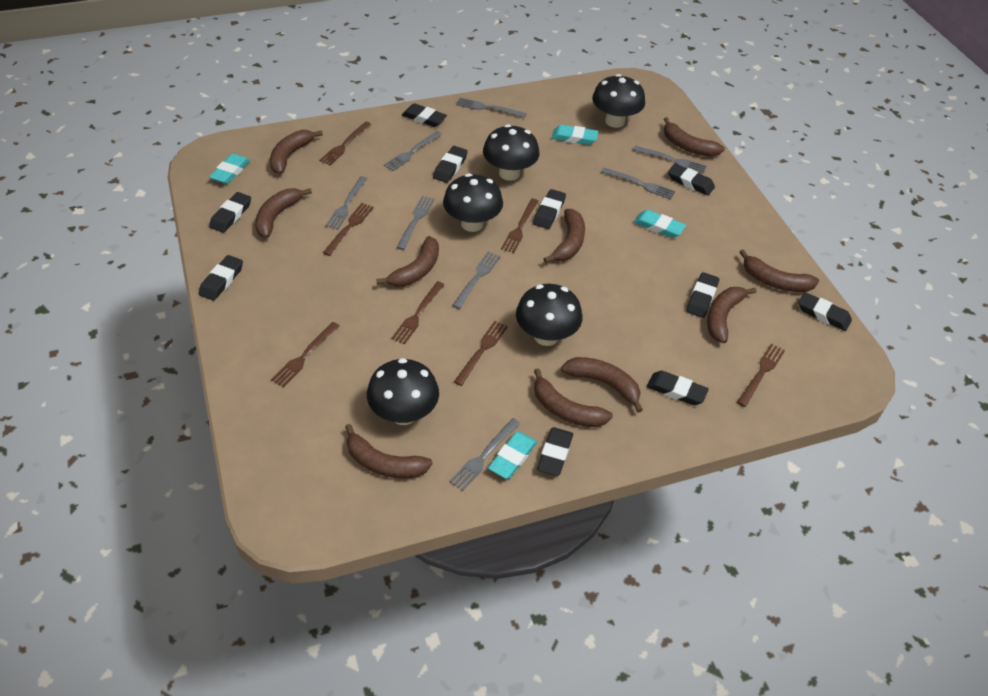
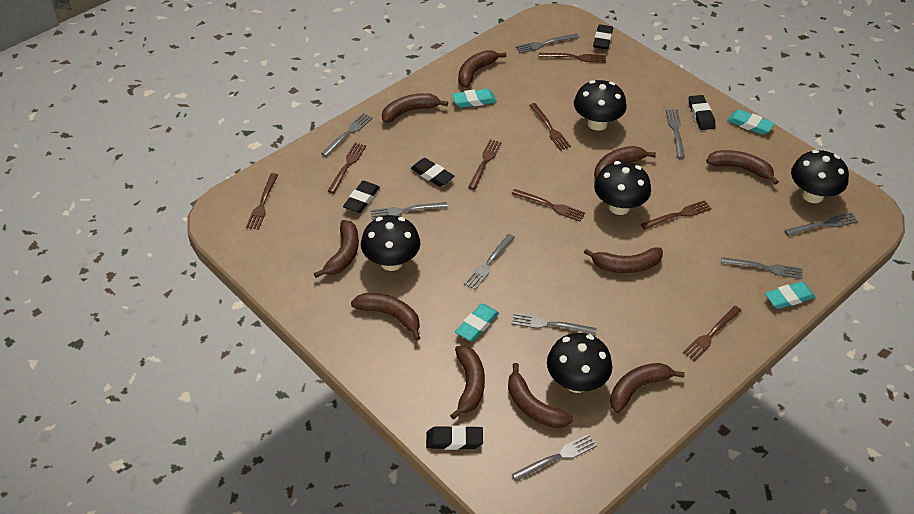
black eraser: 10 -> 5
brown fork: 7 -> 8
grey fork: 8 -> 9

